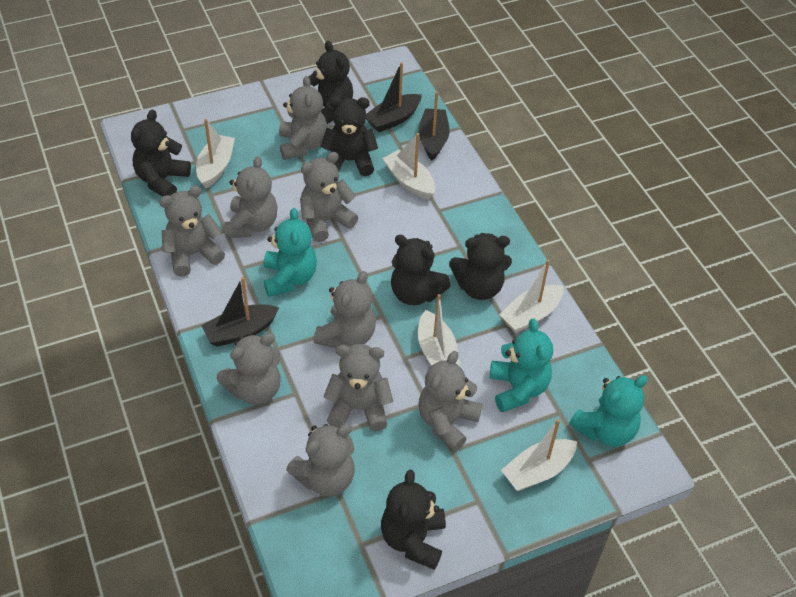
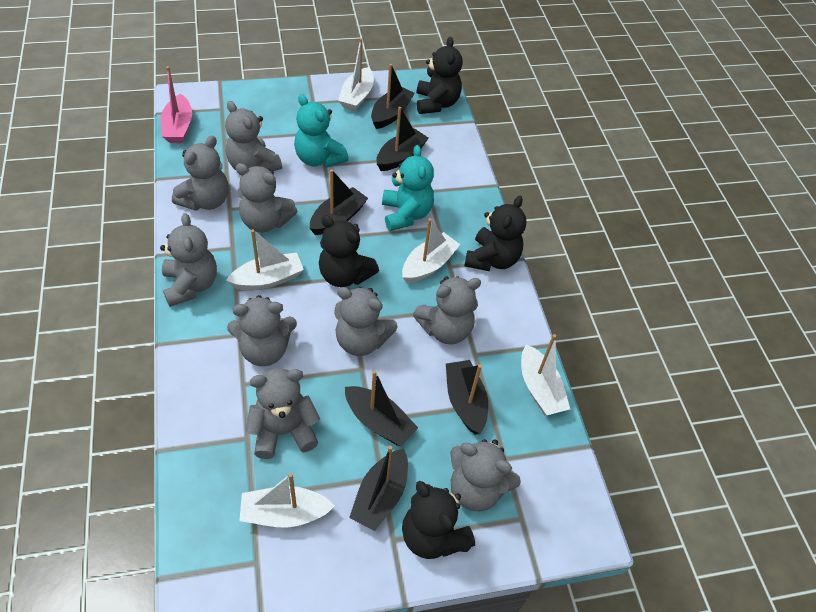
black boat: 3 -> 6
black teddy bear: 6 -> 4
pink boat: 0 -> 1
turquoise teddy bear: 3 -> 2

